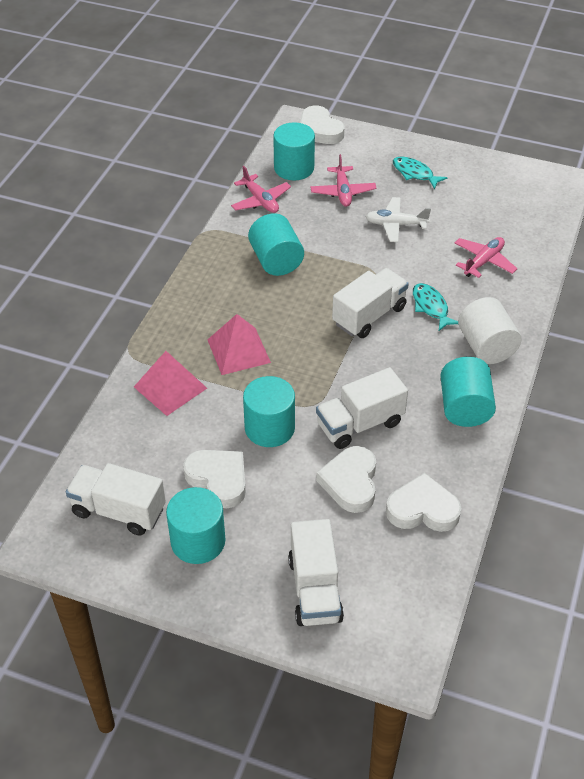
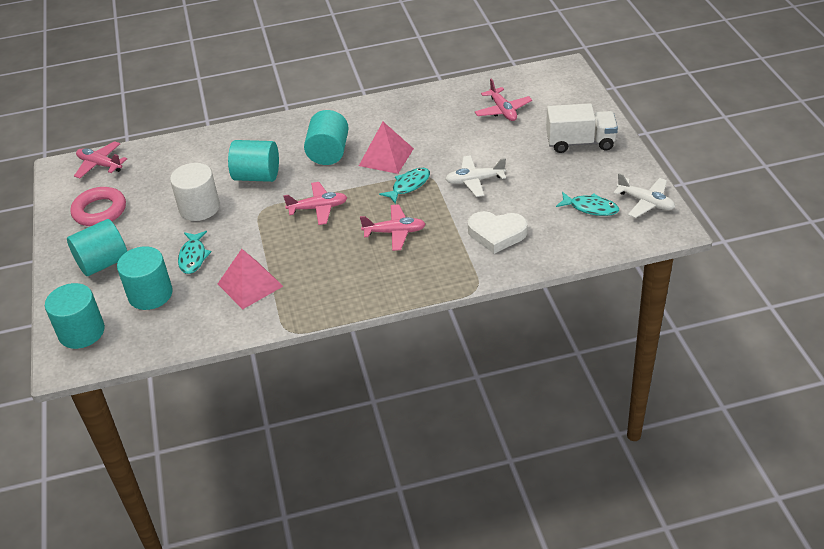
pink plane: 3 -> 4
pink ring: 0 -> 1
turquoise fish: 2 -> 3
white heart: 4 -> 1
white plane: 1 -> 2
white truck: 4 -> 1

